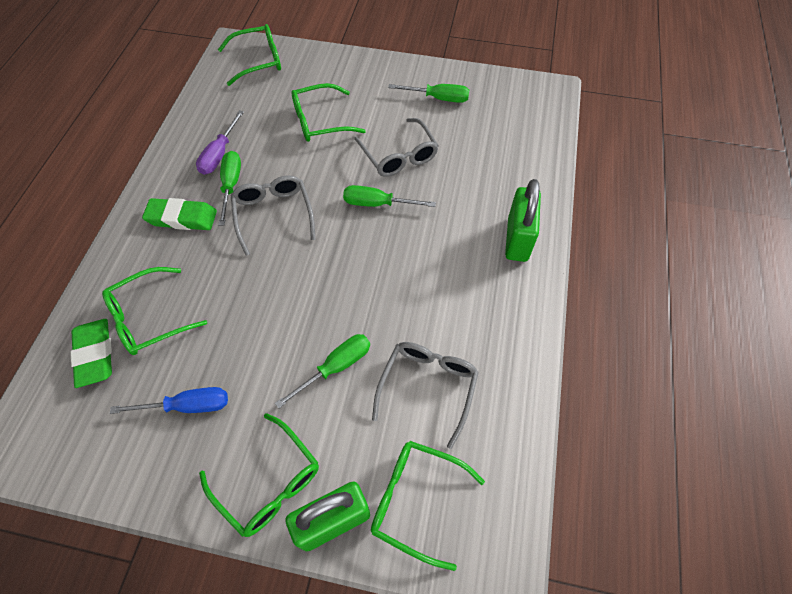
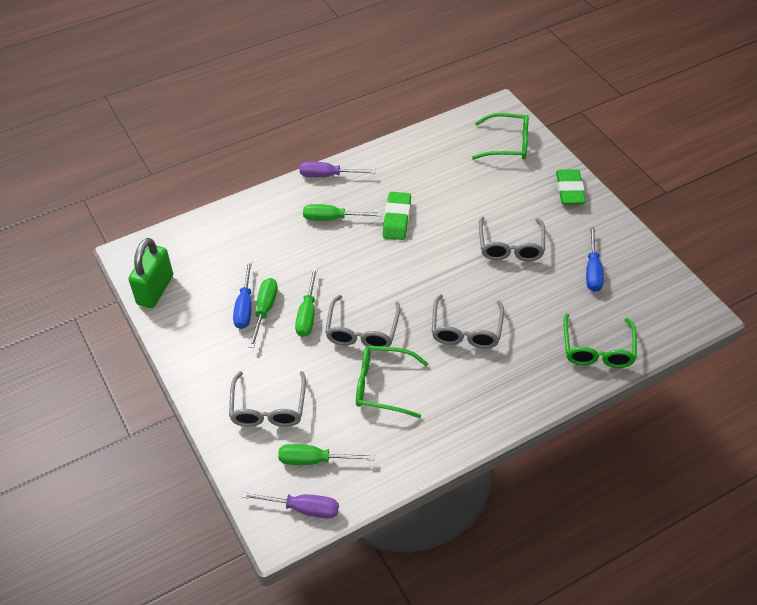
blue screwdriver: 1 -> 2
green glasses: 5 -> 3
green padlock: 2 -> 1
grey glasses: 3 -> 4
purple screwdriver: 1 -> 2

